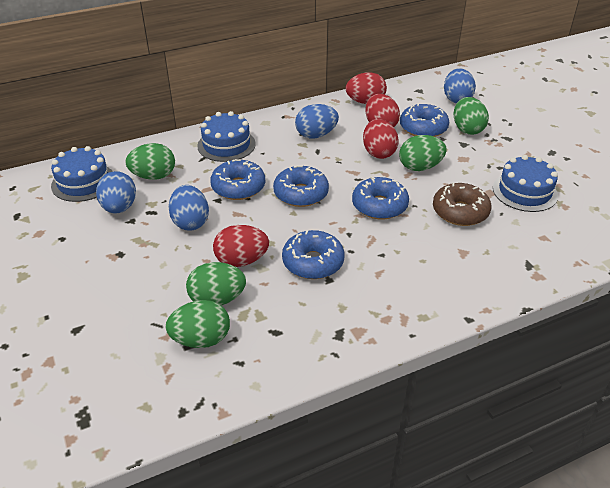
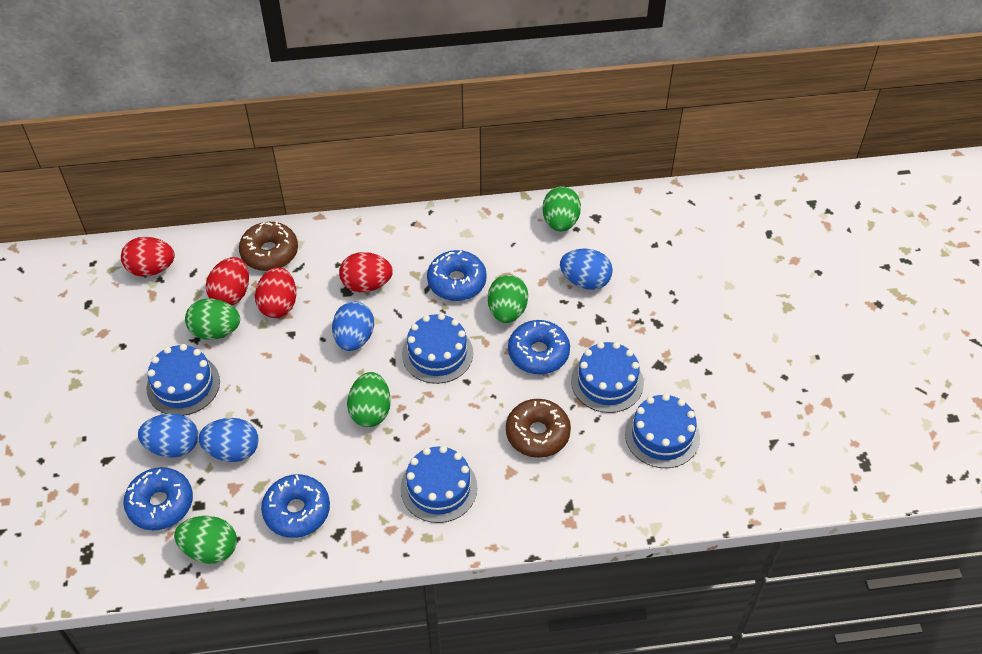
blue cake: 3 -> 5
blue donut: 5 -> 4
brown donut: 1 -> 2

